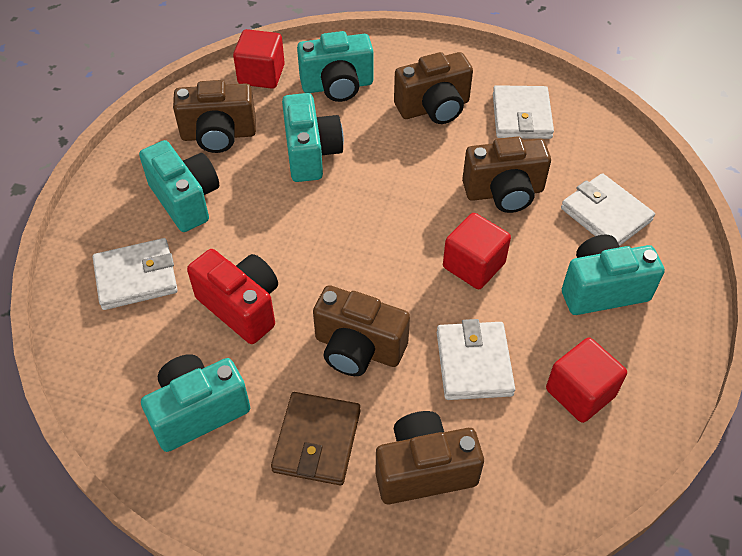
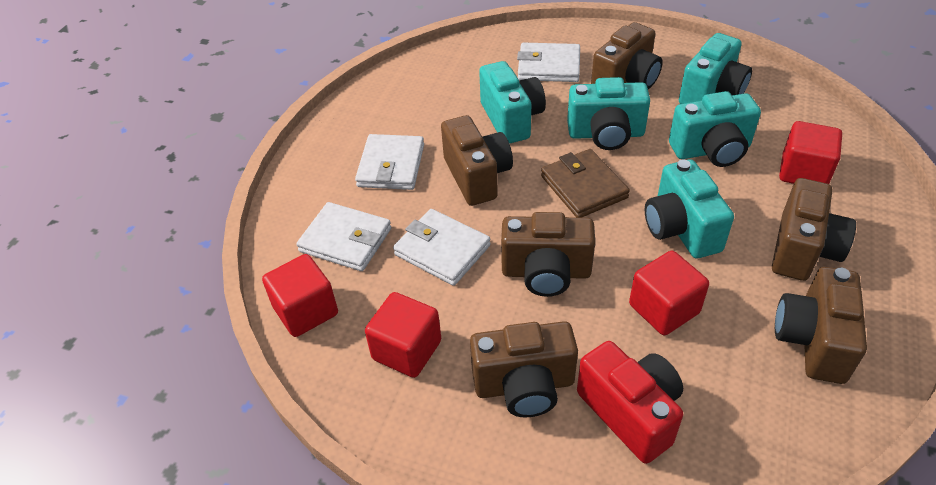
brown camera: 5 -> 6
red cube: 3 -> 4

